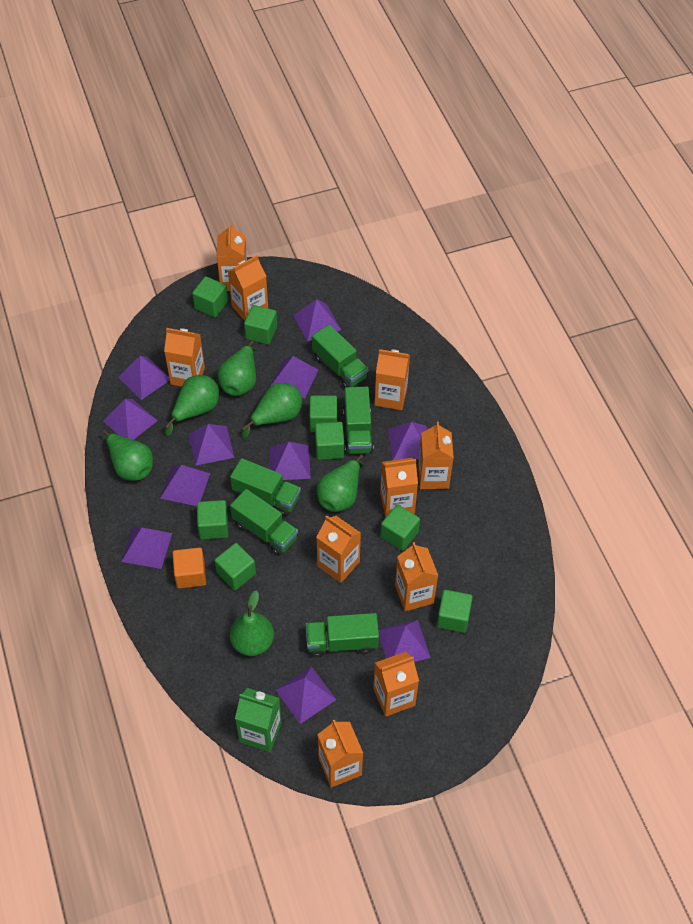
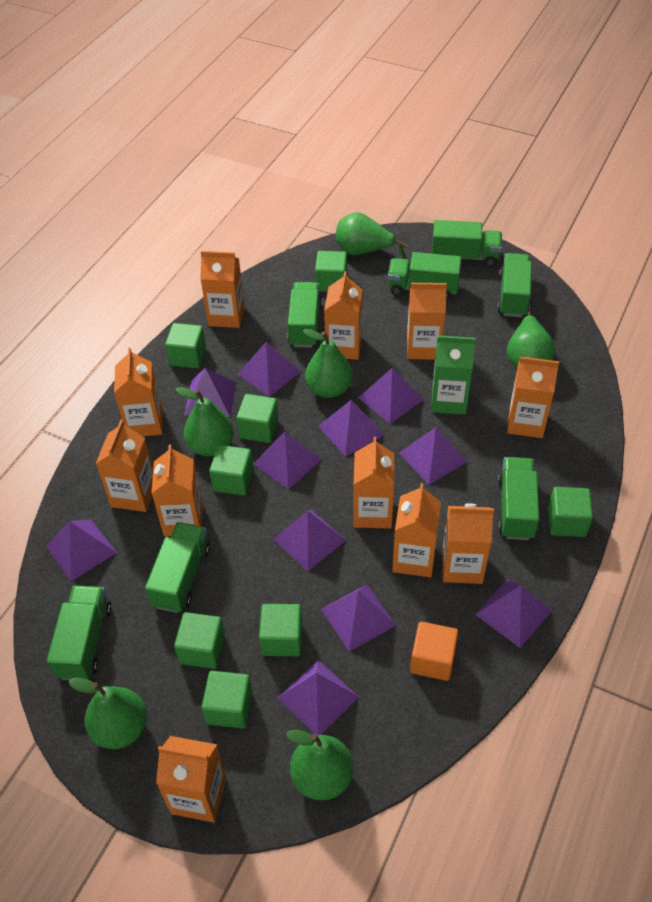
green truck: 5 -> 7
orange carton: 10 -> 11

